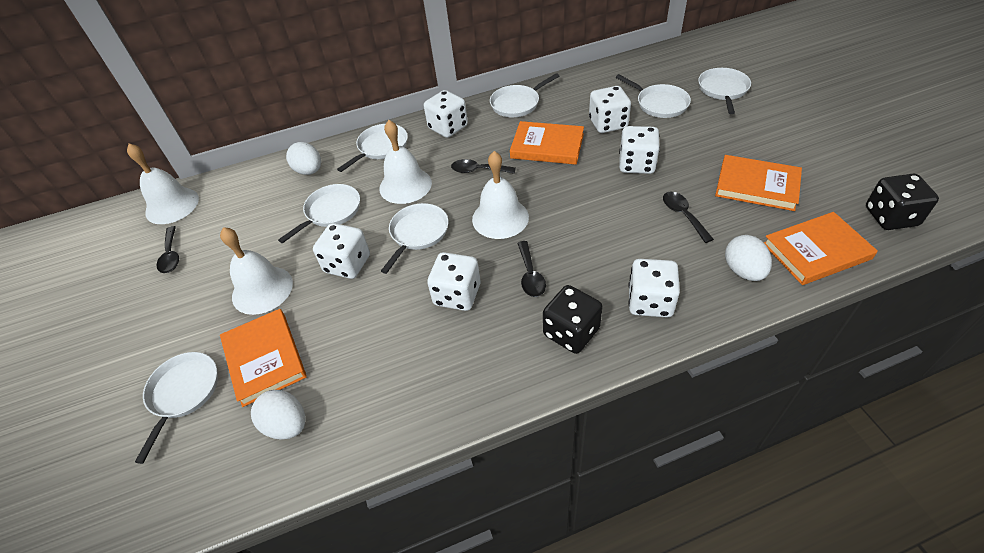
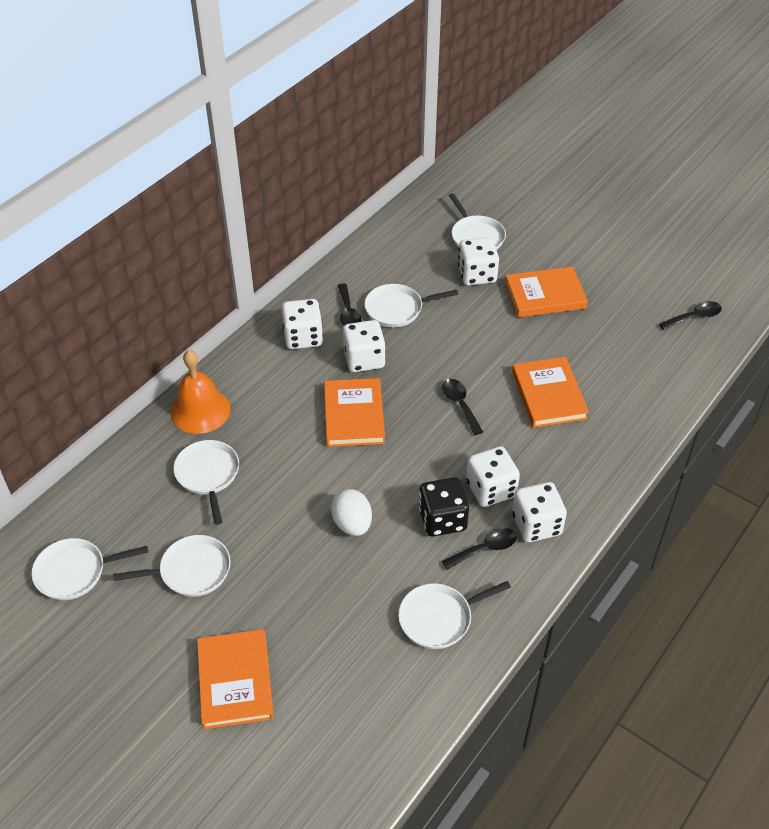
black dice: 2 -> 1
orange bell: 0 -> 1
white bell: 4 -> 0
white dice: 6 -> 5
white egg: 3 -> 1
white pan: 7 -> 6

